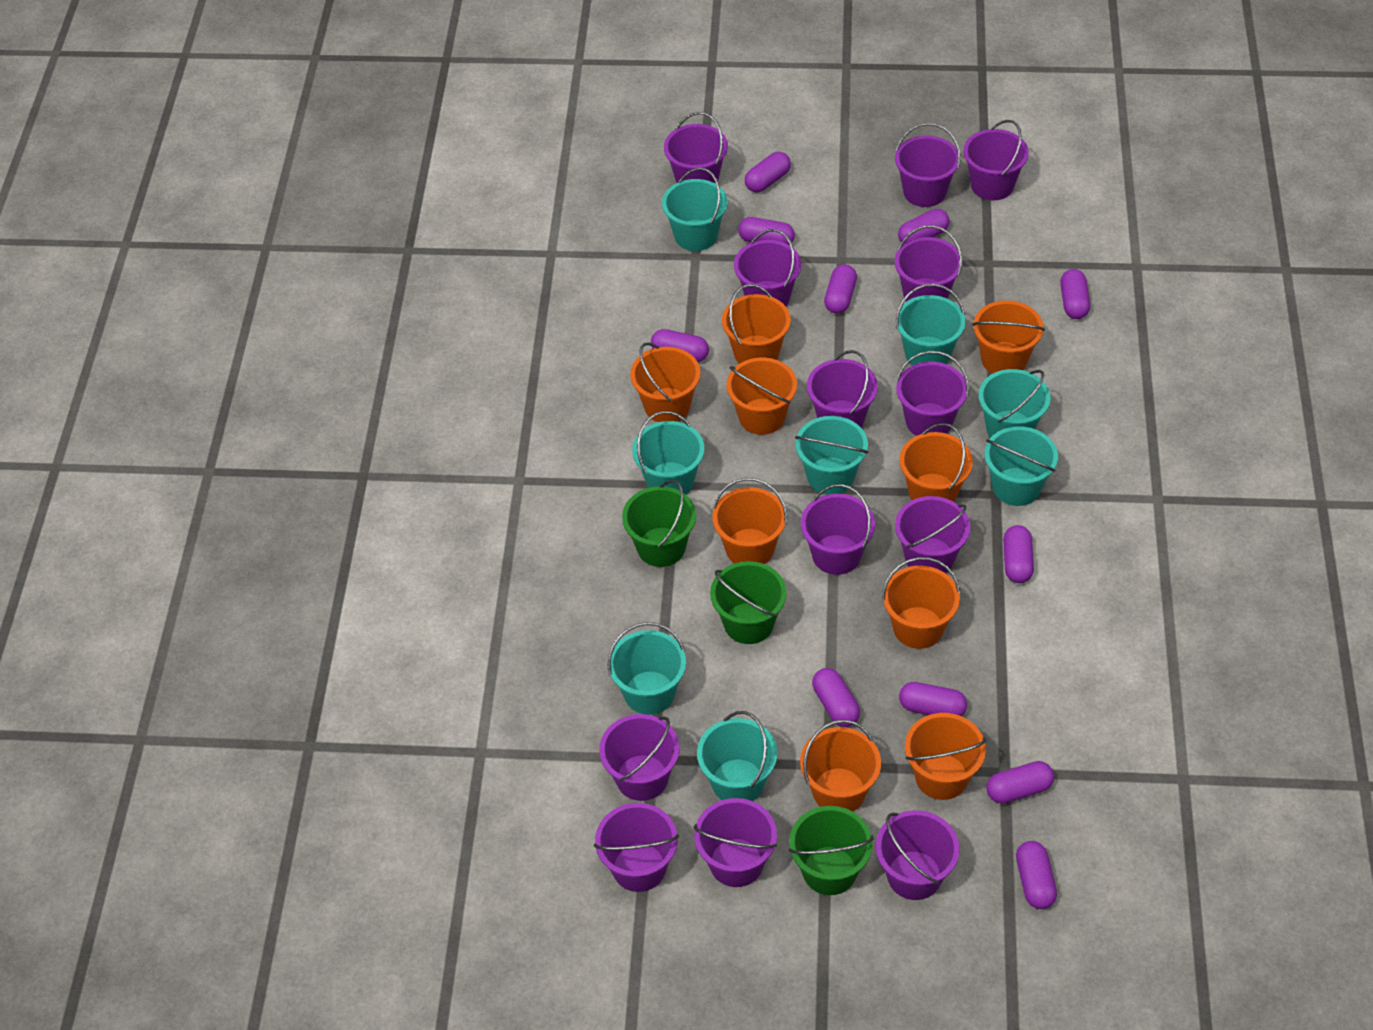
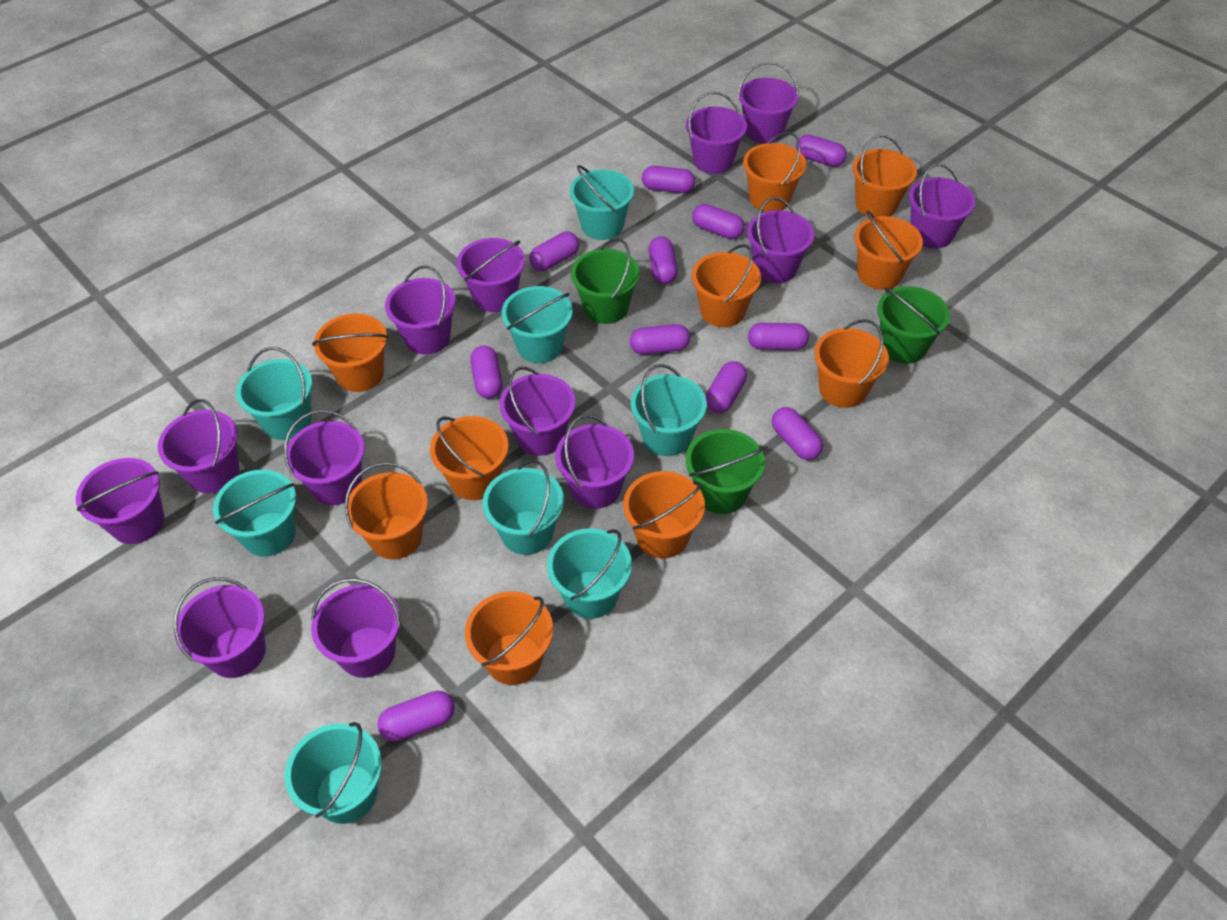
orange bucket: 9 -> 10

